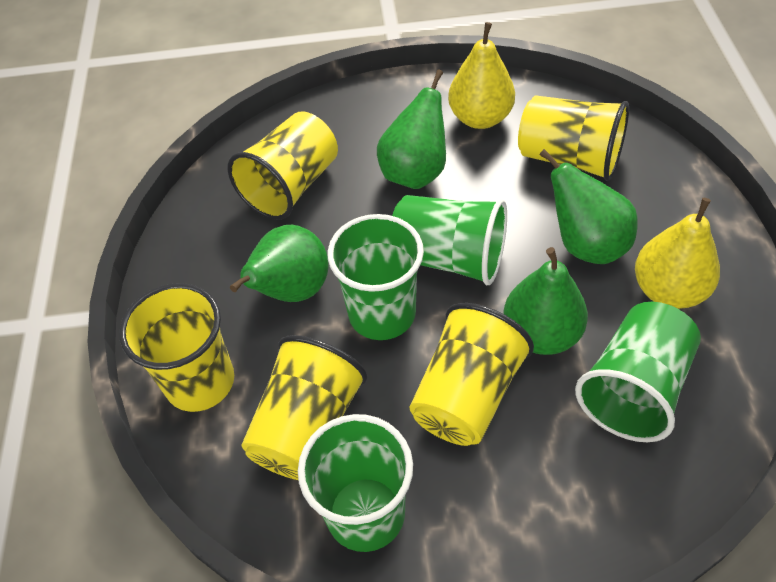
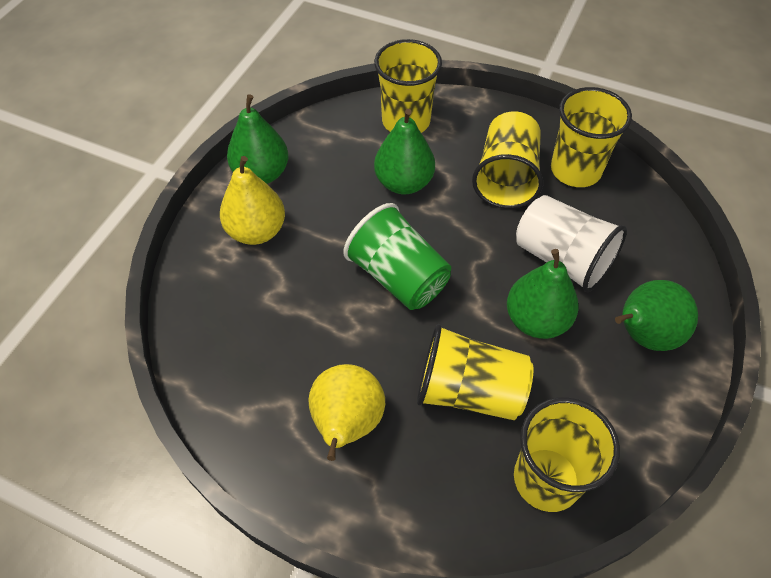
green cup: 4 -> 1
white cup: 0 -> 1

